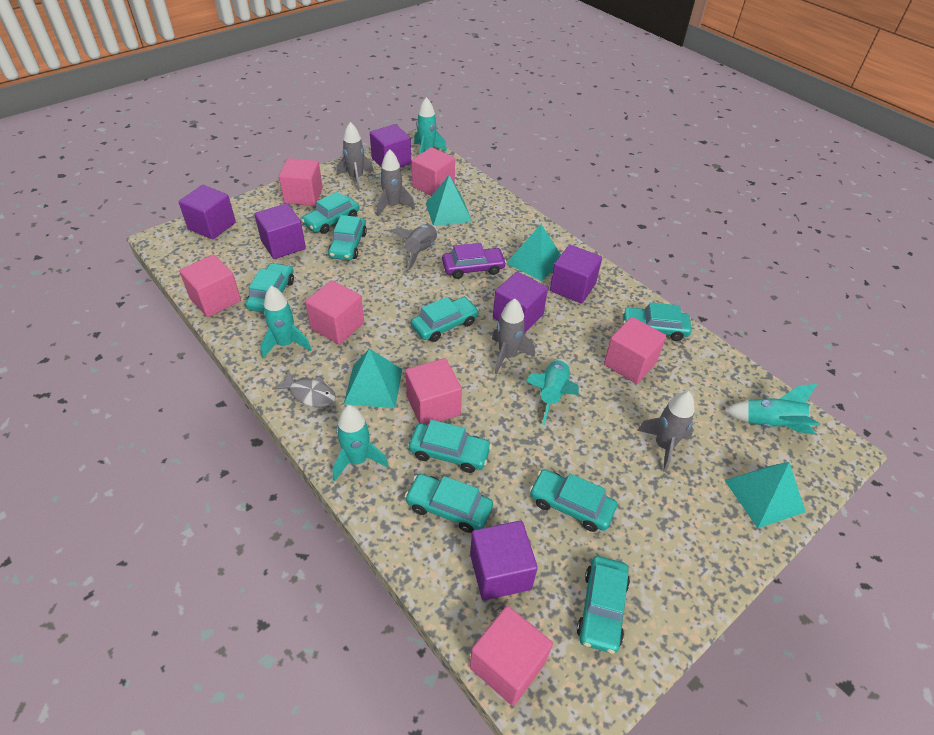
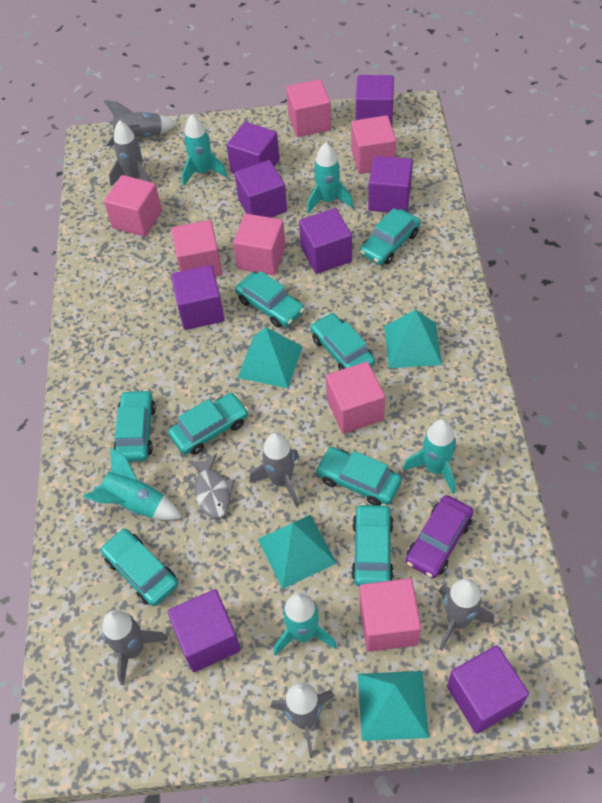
grey rocket: 5 -> 6
purple cube: 6 -> 8
turquoise car: 9 -> 8

